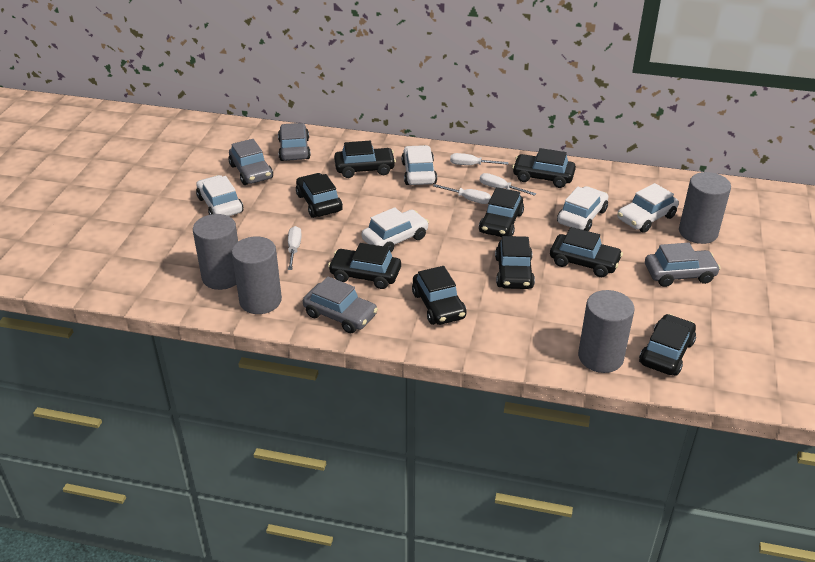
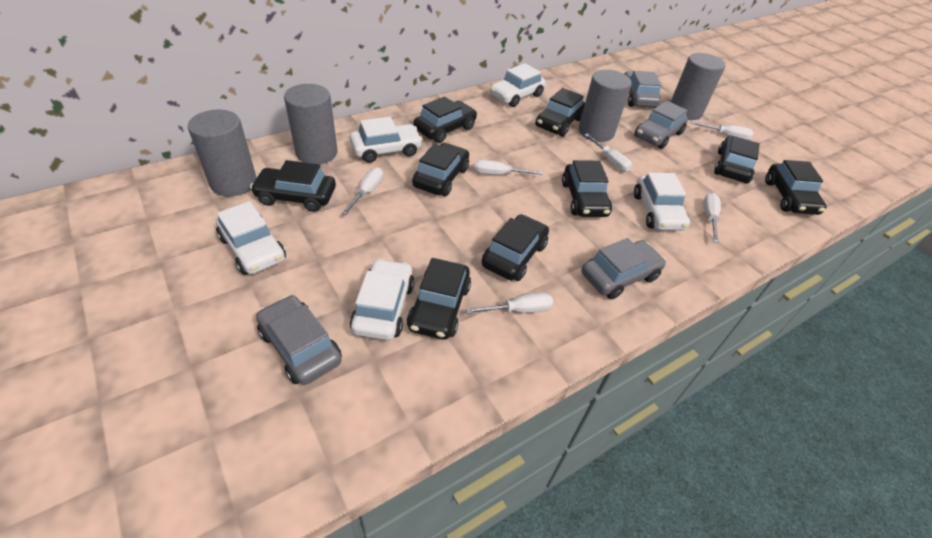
white screwdriver: 4 -> 6

